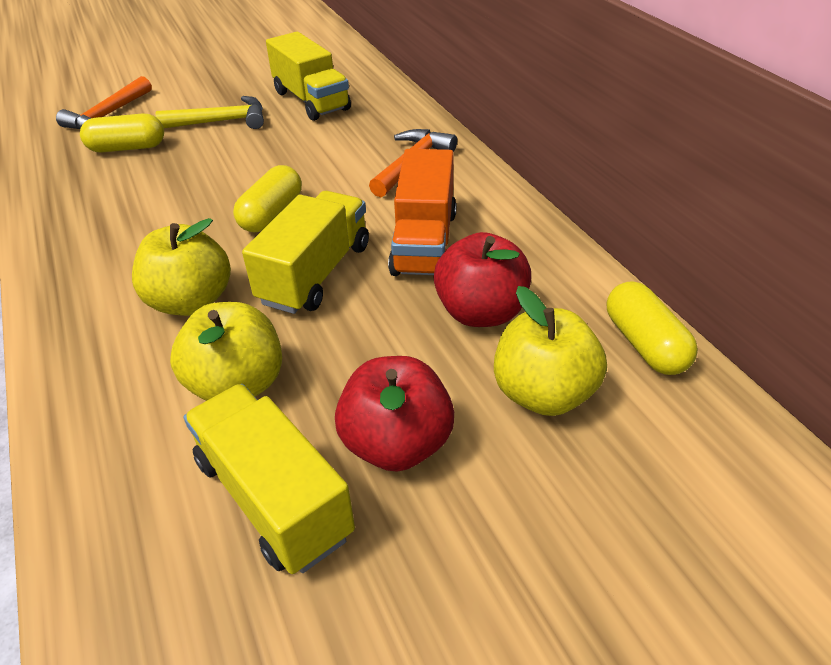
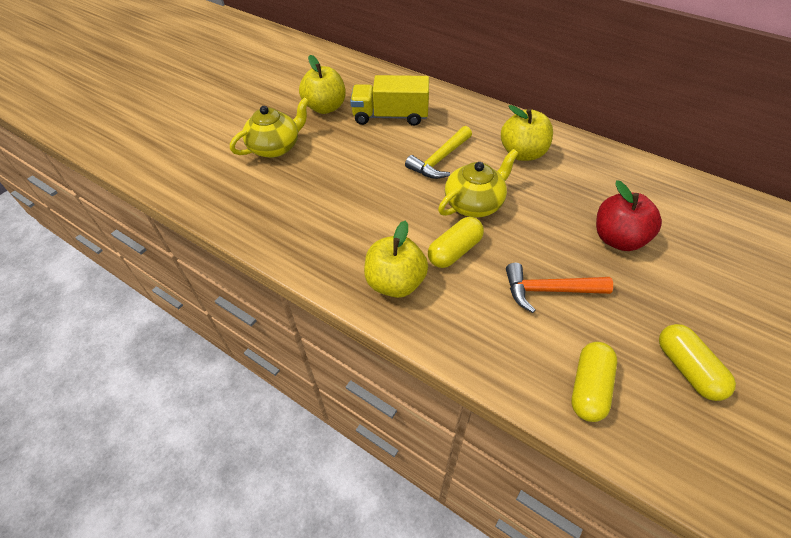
orange hammer: 2 -> 1
orange truck: 1 -> 0
red apple: 2 -> 1
yellow teapot: 0 -> 2
yellow truck: 3 -> 1

